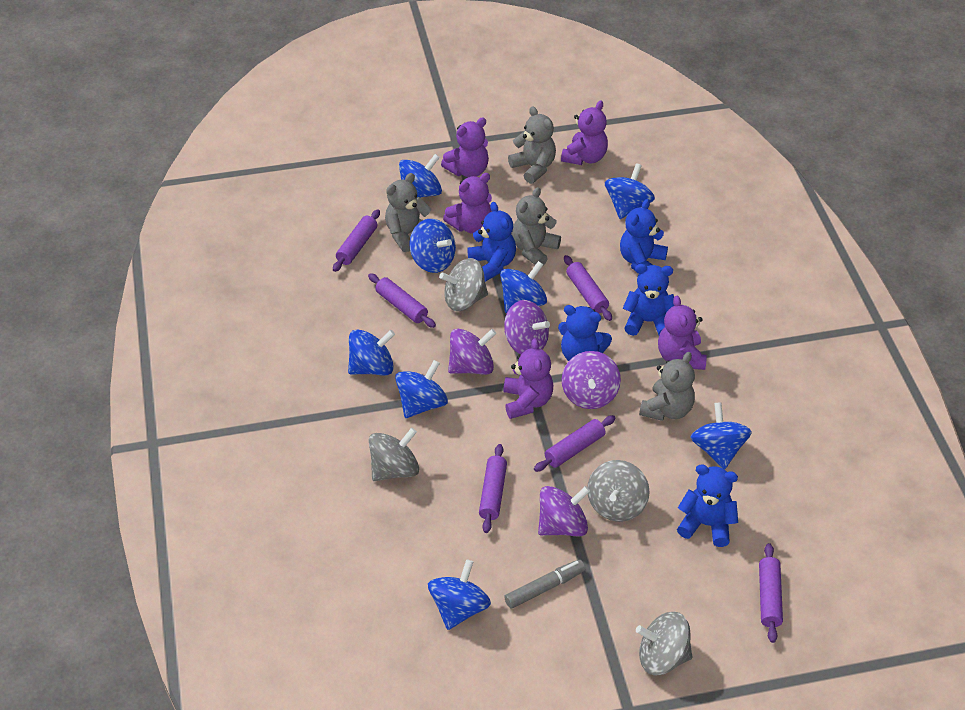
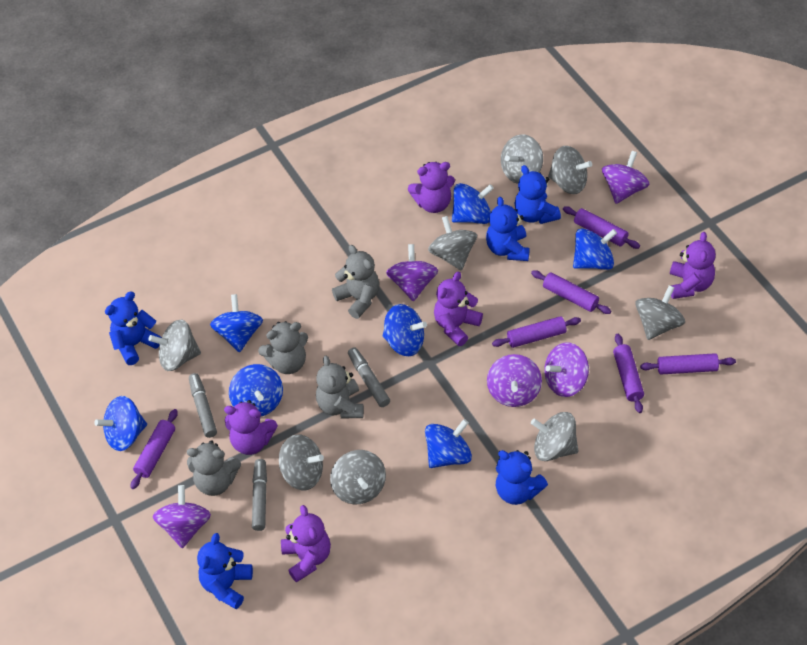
blue spinning top: 8 -> 7
grey marker: 1 -> 3
grey spinning top: 4 -> 8
purple spinning top: 4 -> 5

